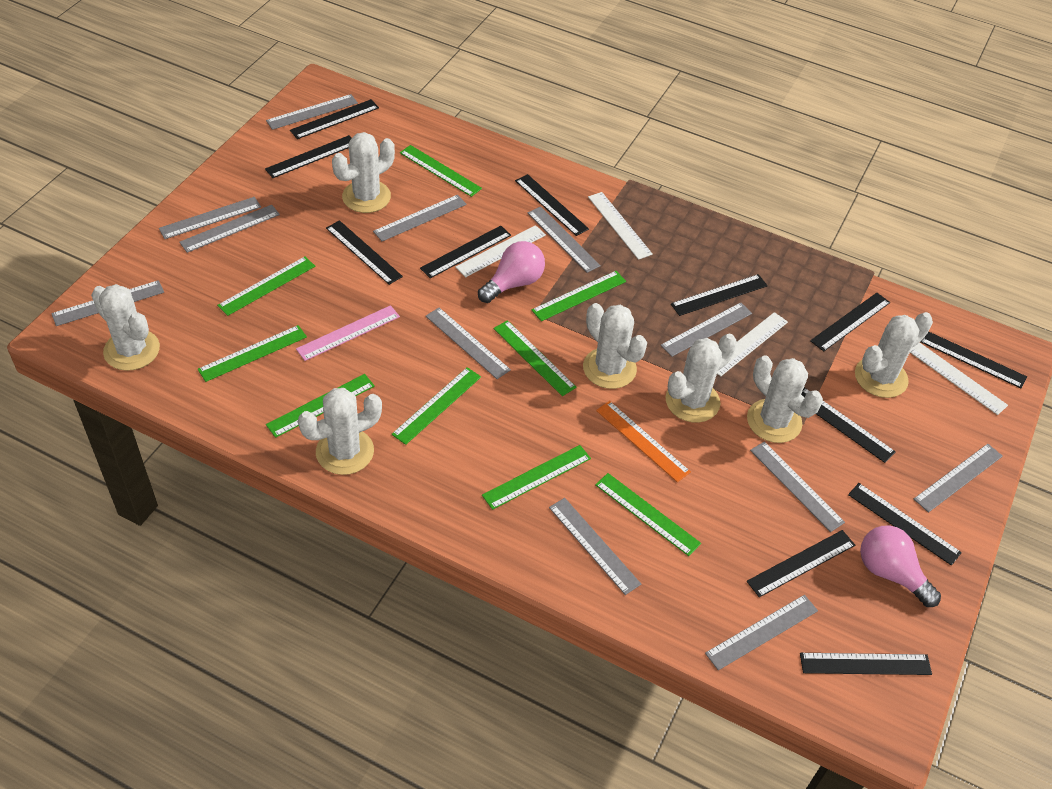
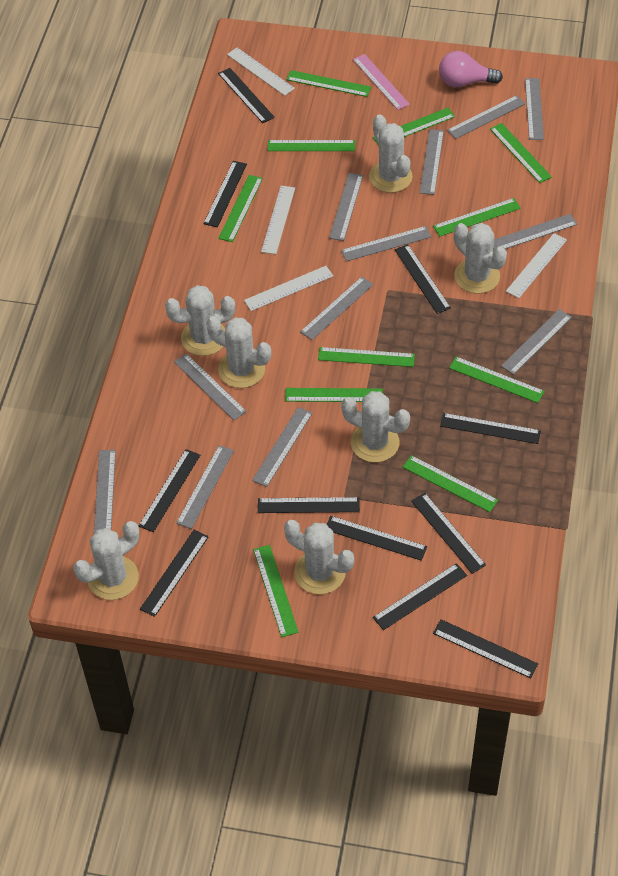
black ruler: 12 -> 11
green ruler: 9 -> 11
orange ruler: 1 -> 0
pink light bulb: 2 -> 1

